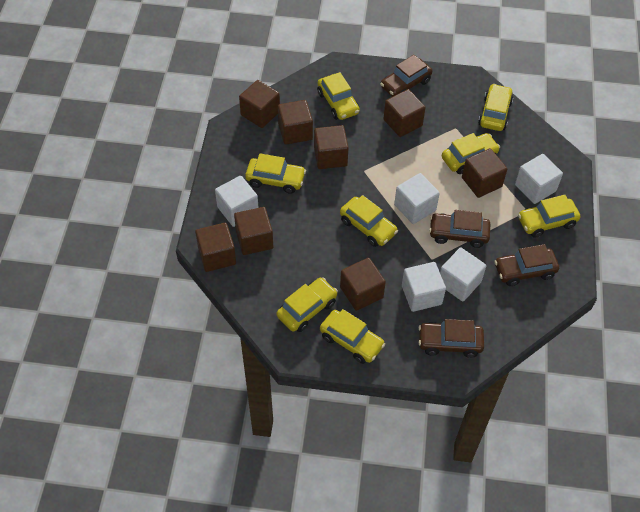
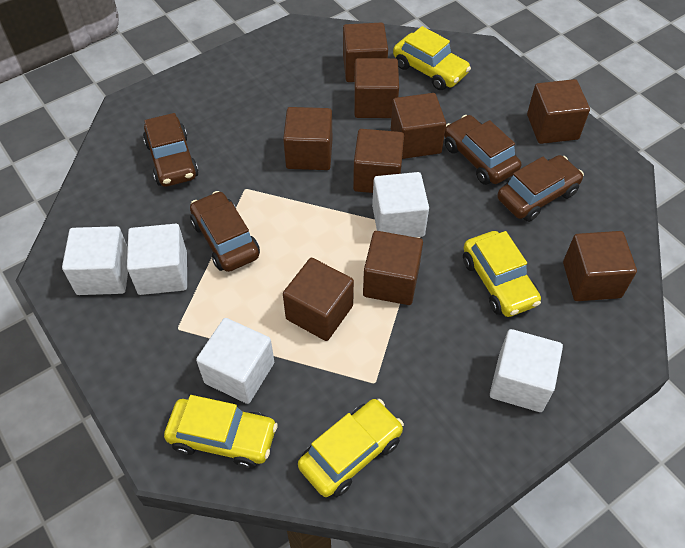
brown cube: 8 -> 9
yellow car: 8 -> 4

